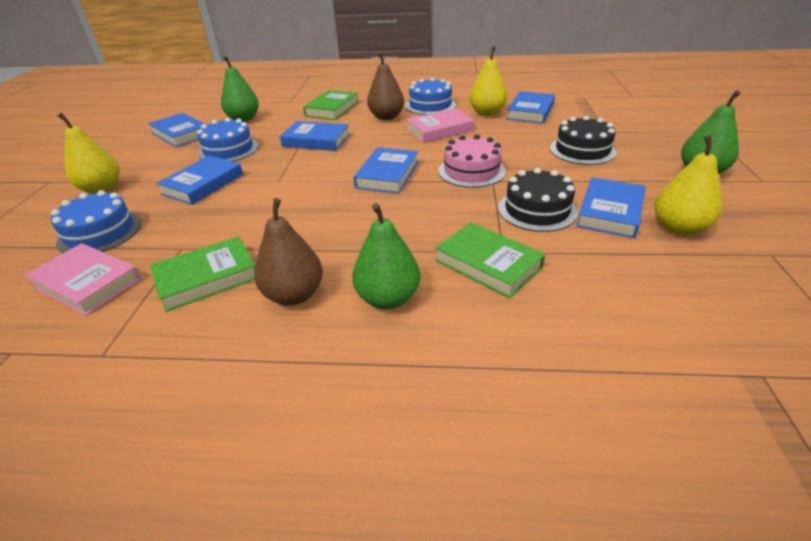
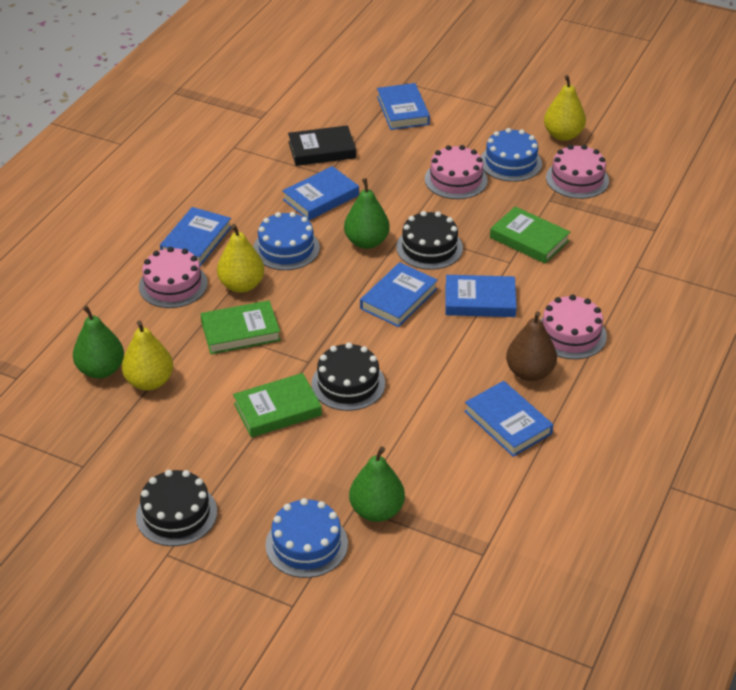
black book: 0 -> 1
black cake: 2 -> 3
brown pear: 2 -> 1
pink book: 2 -> 0
pink cake: 1 -> 4

